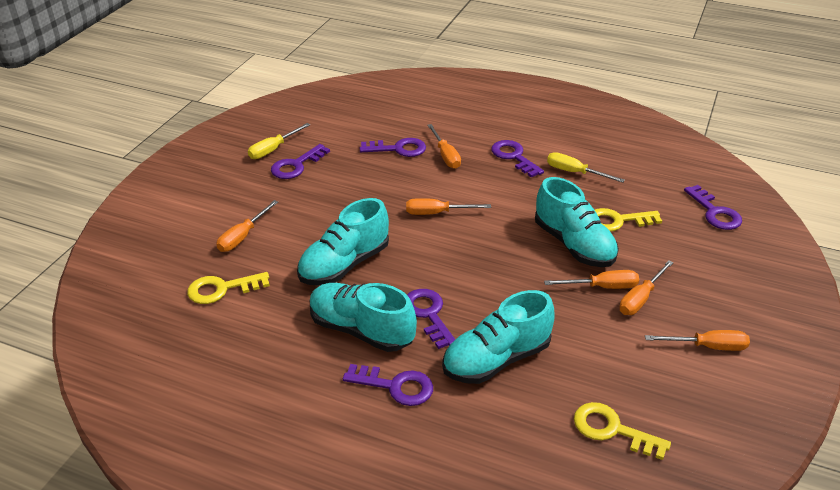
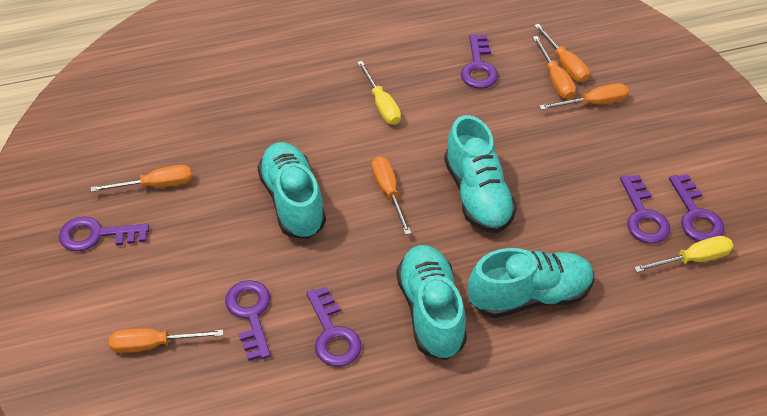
yellow key: 3 -> 0

